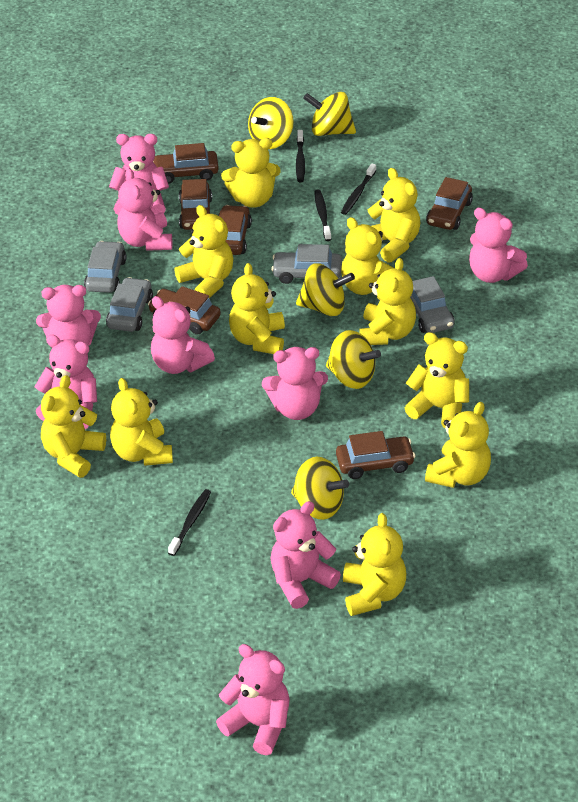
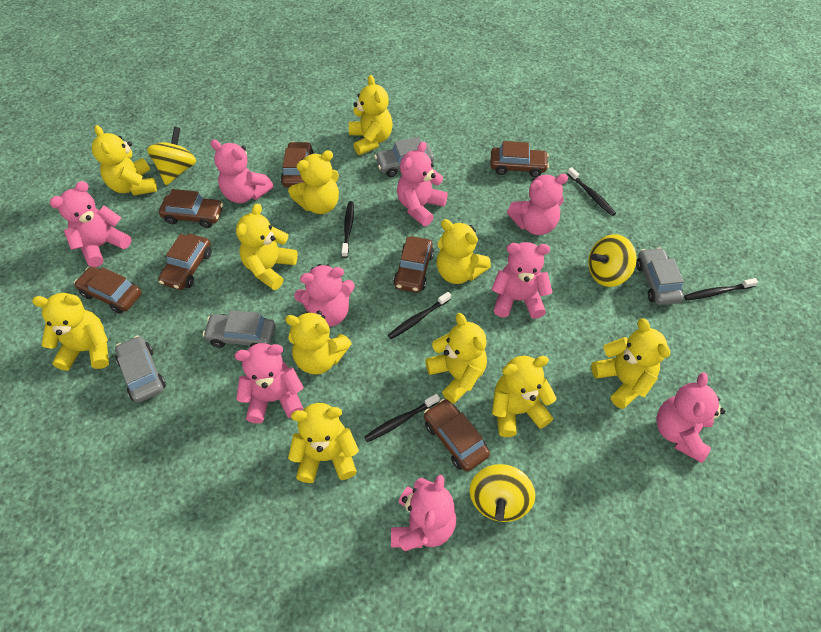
black toothbrush: 4 -> 5
brown car: 6 -> 7
yellow spinning top: 5 -> 3

